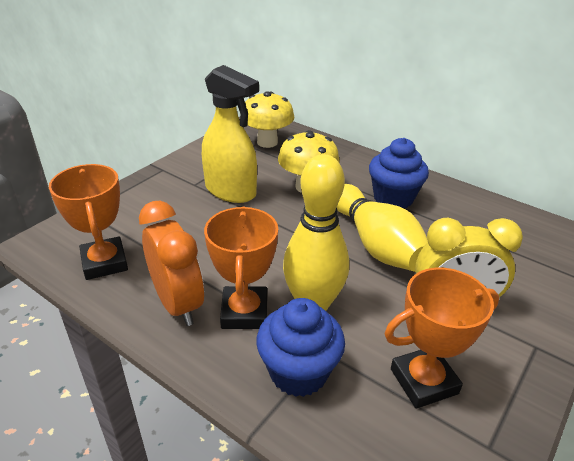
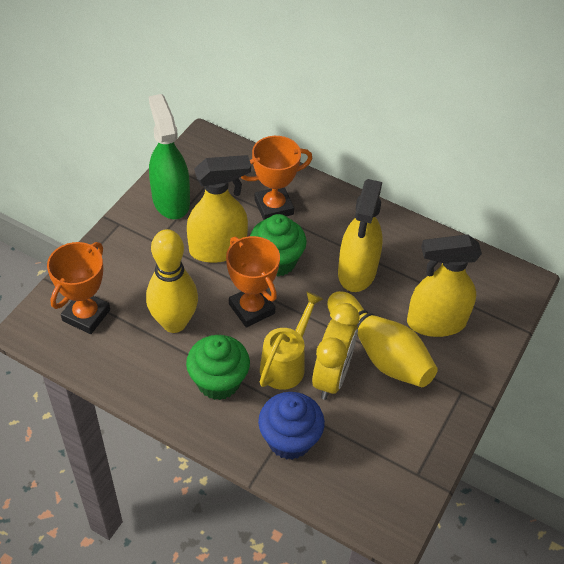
blue cupcake: 2 -> 1
green cupcake: 0 -> 2
green spray bottle: 0 -> 1
orange clock: 1 -> 0
yellow mushroom: 2 -> 0
yellow spray bottle: 1 -> 3
yellow watering can: 0 -> 1

